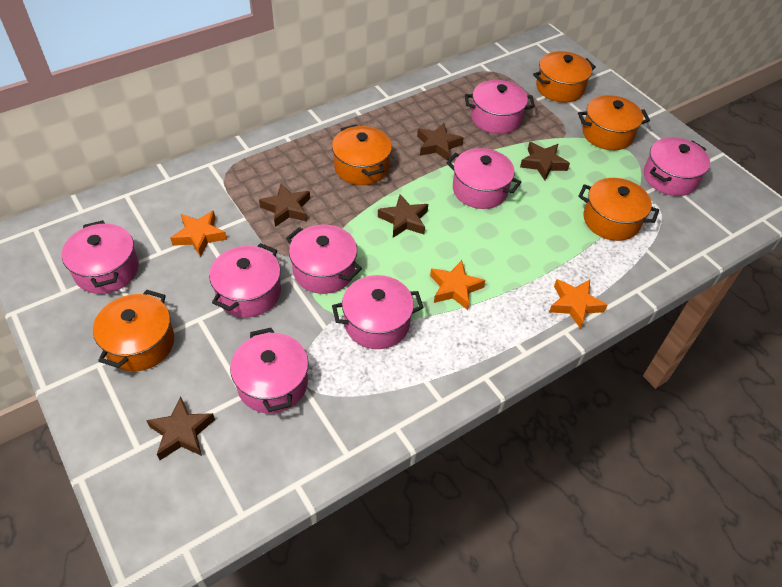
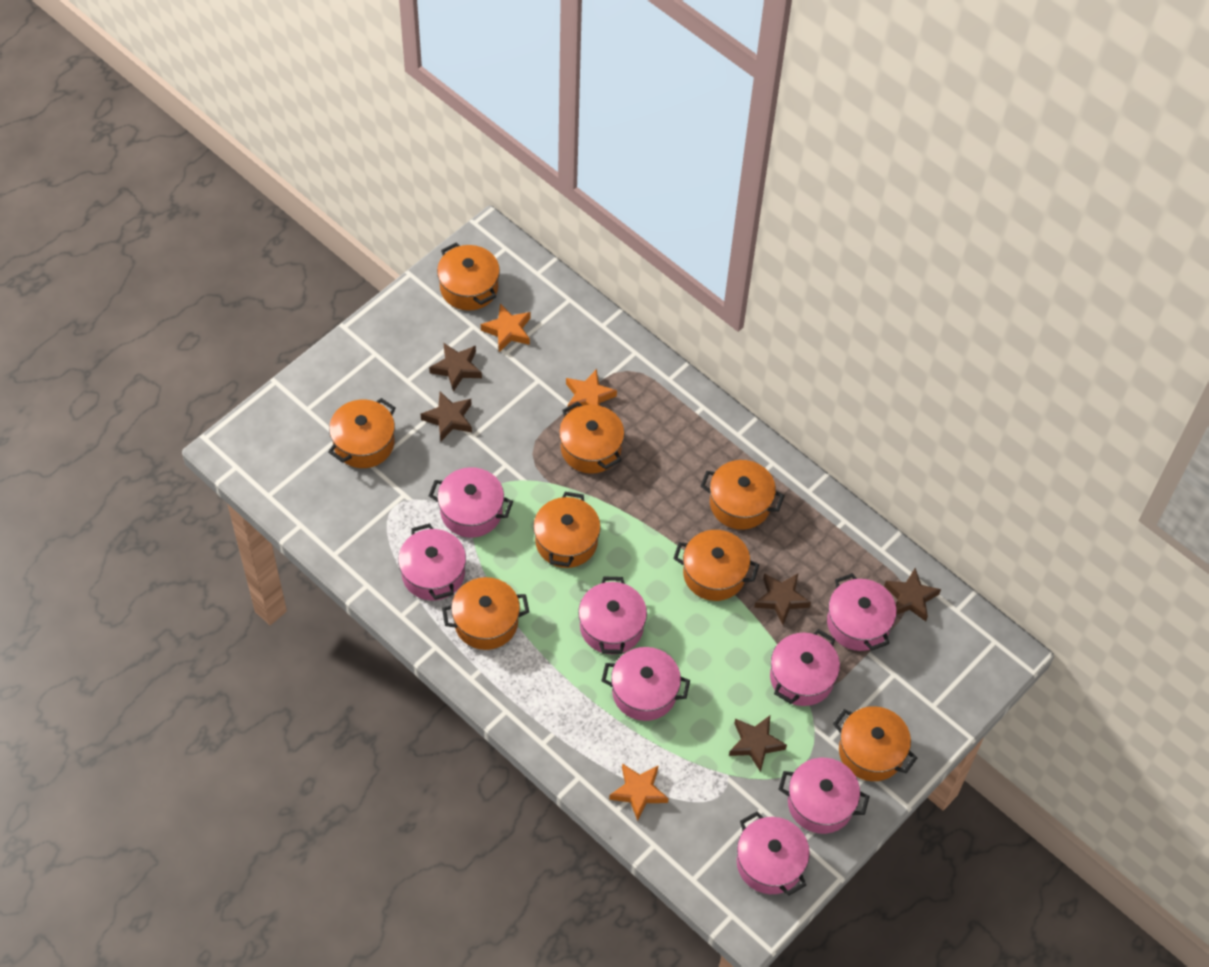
orange pot: 5 -> 8

